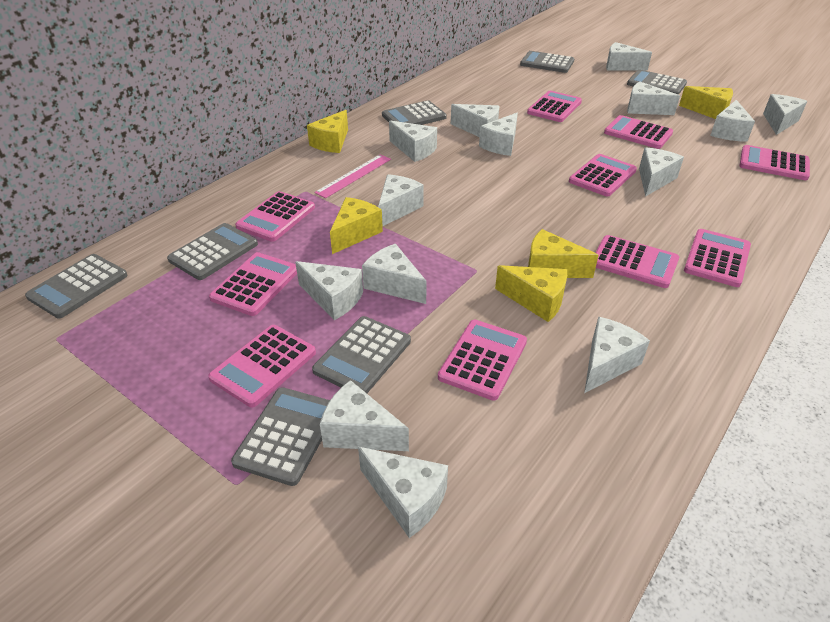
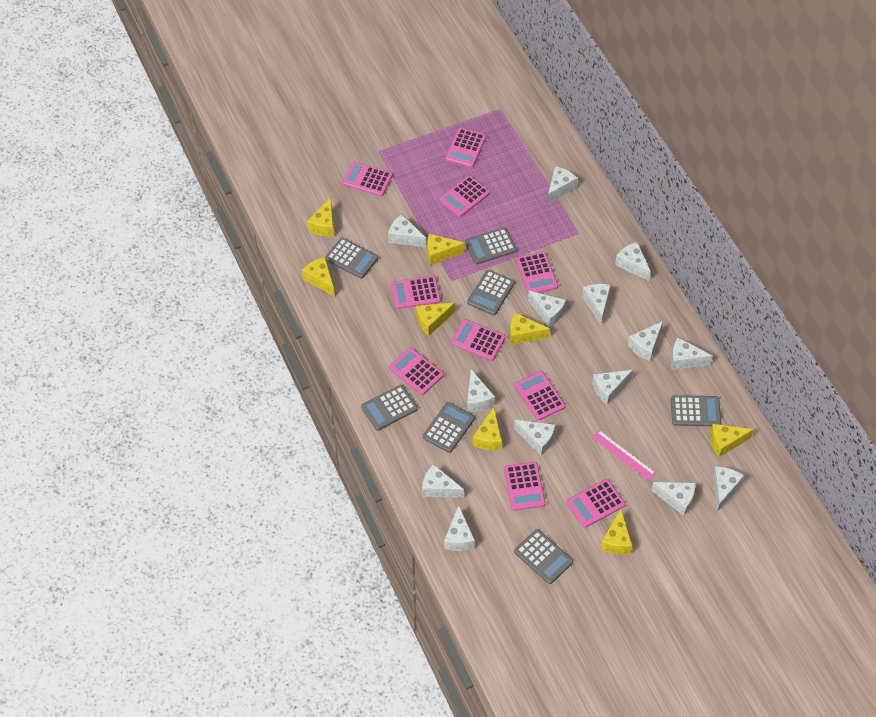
yellow cheese: 5 -> 8

